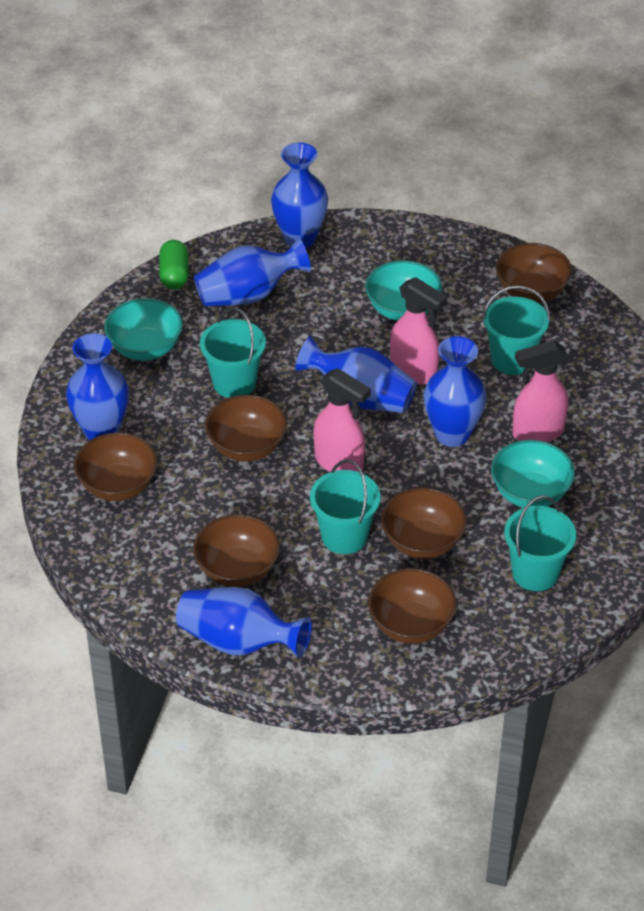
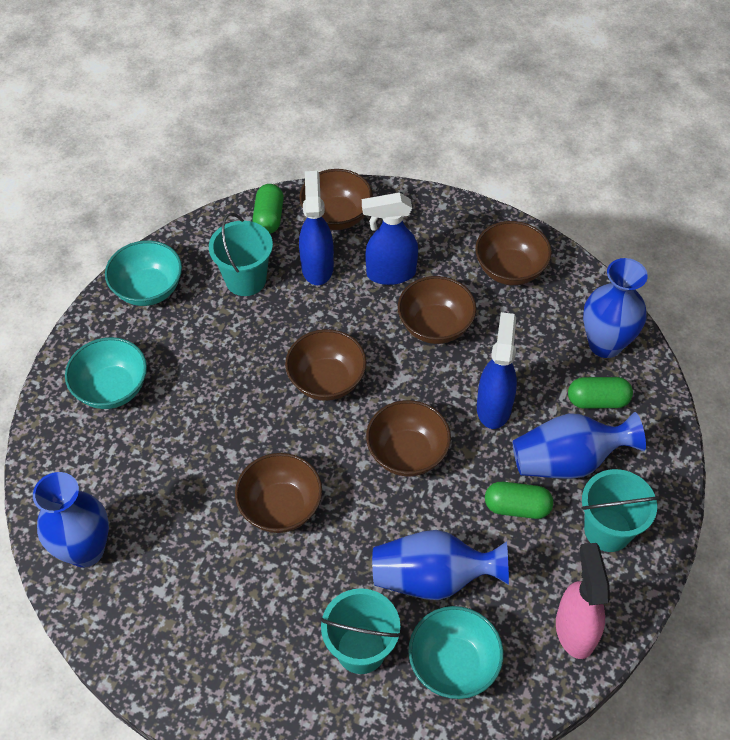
blue spray bottle: 0 -> 3
blue vase: 6 -> 4
green capsule: 1 -> 3
pink spray bottle: 3 -> 1
turquoise bucket: 4 -> 3

